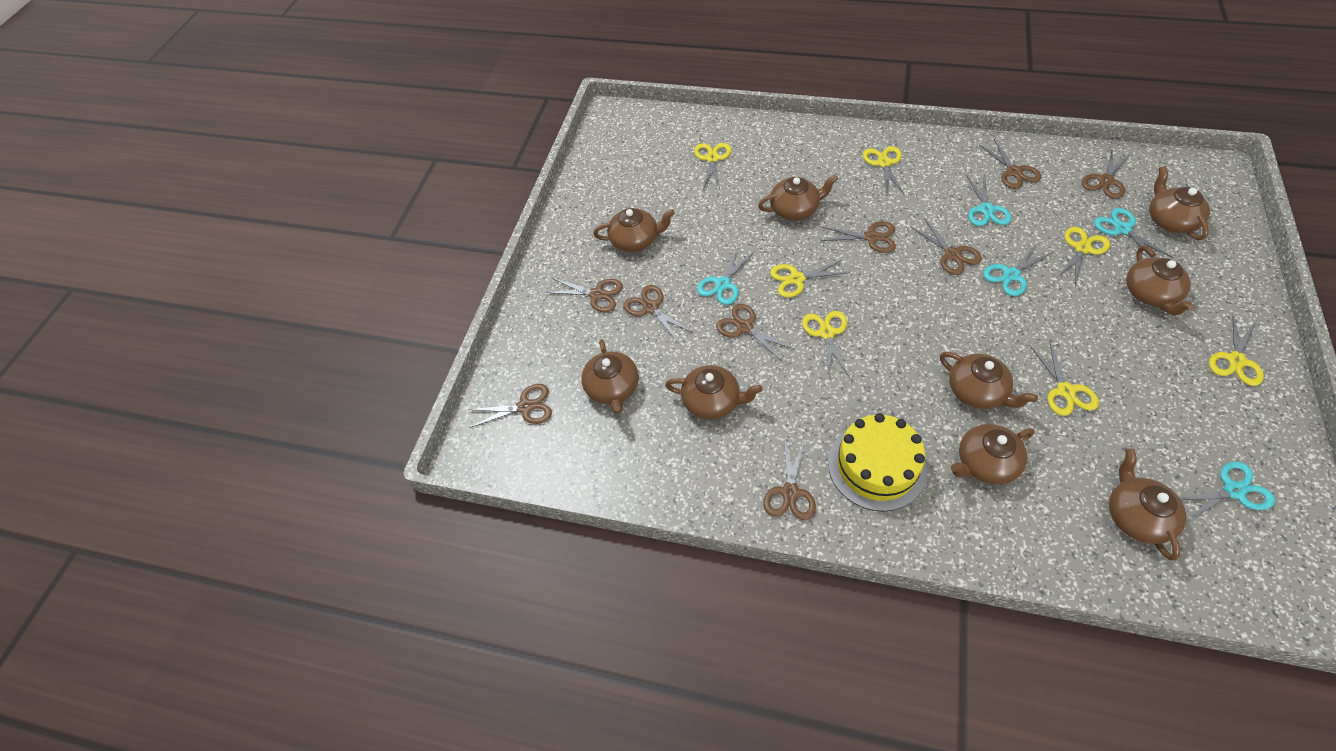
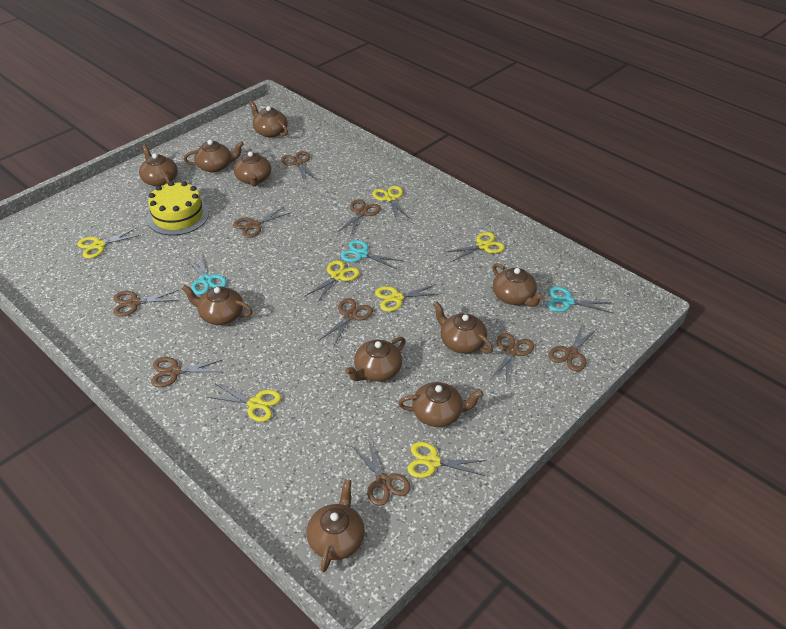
brown teapot: 9 -> 10
turquoise scissors: 5 -> 3

